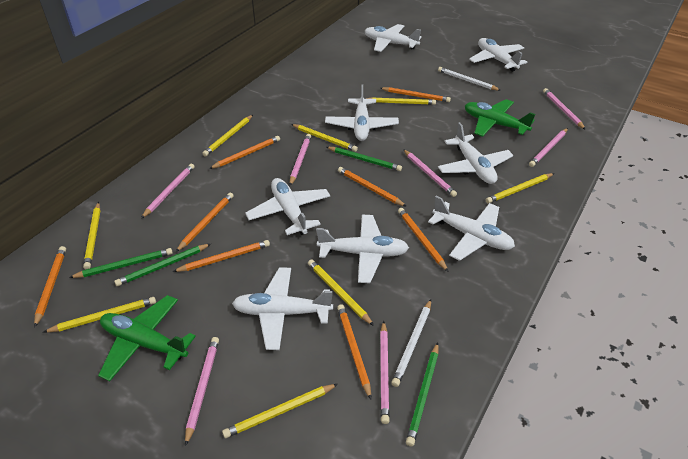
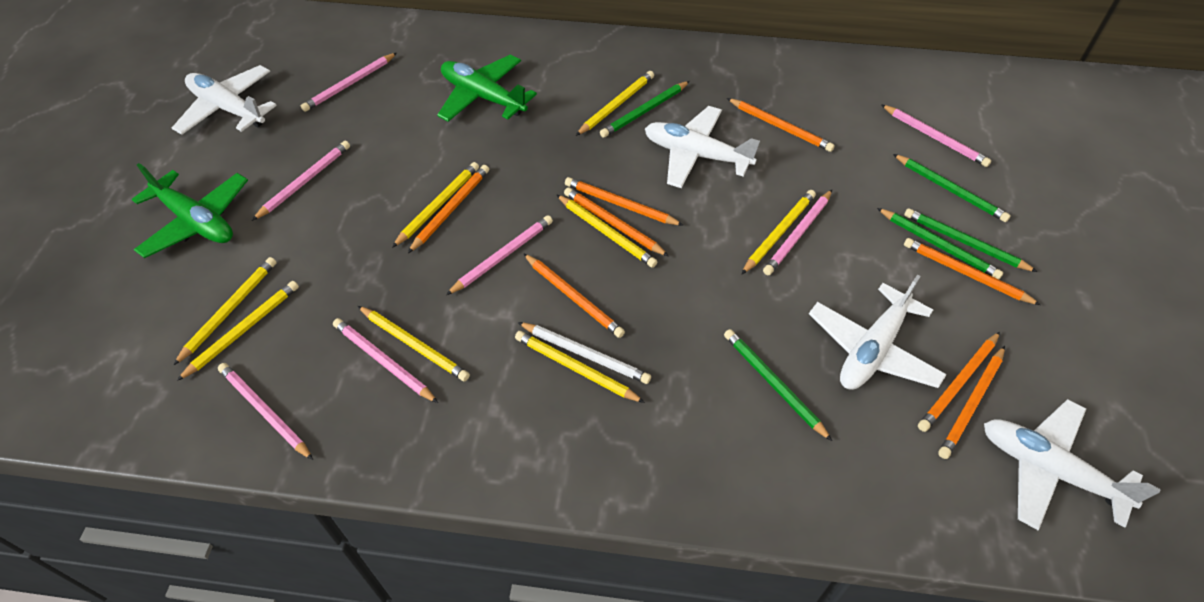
green pencil: 4 -> 5
white pencil: 2 -> 1
white plane: 8 -> 4

